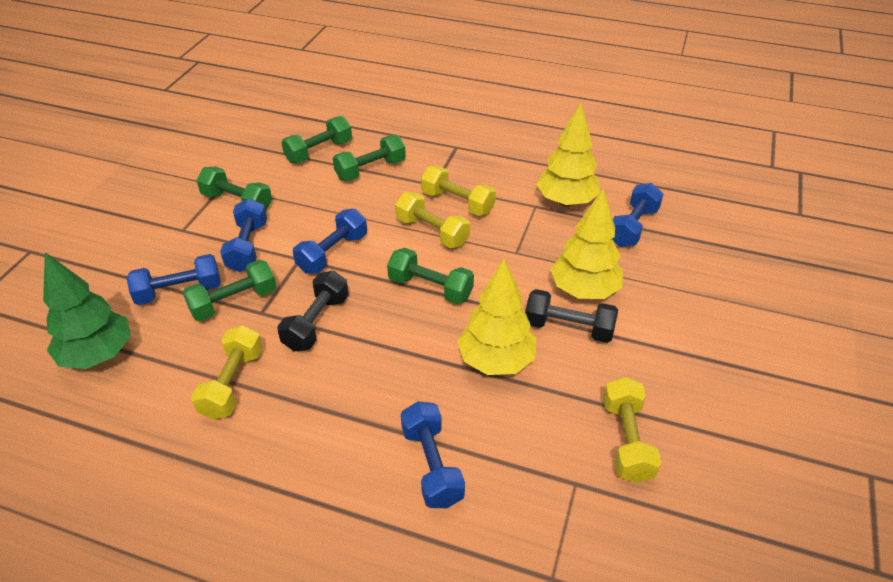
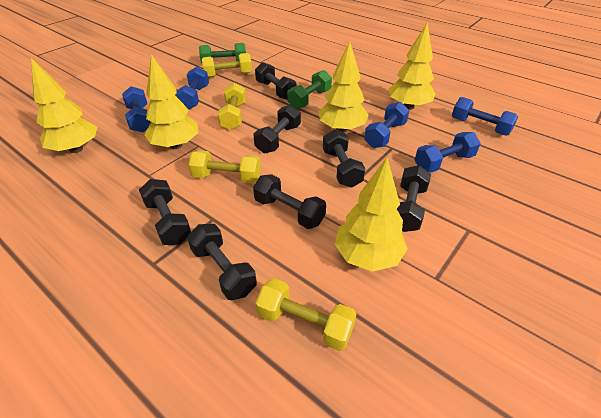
black dumbbell: 2 -> 7
green dumbbell: 5 -> 2
green tree: 1 -> 0
yellow tree: 3 -> 5

